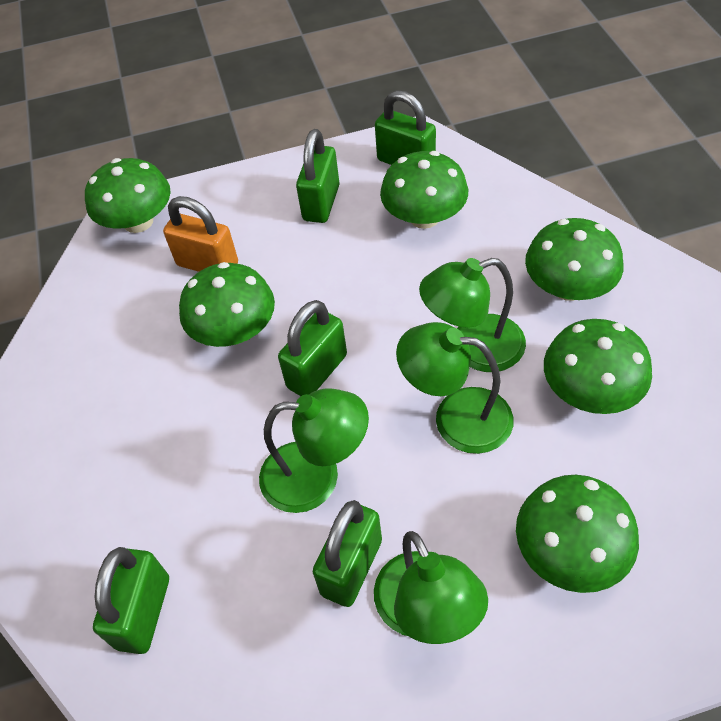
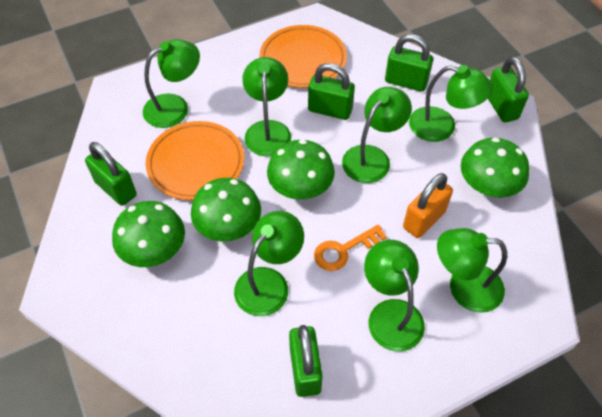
green lamp: 4 -> 7
green mushroom: 6 -> 4
orange key: 0 -> 1
orange plate: 0 -> 2

